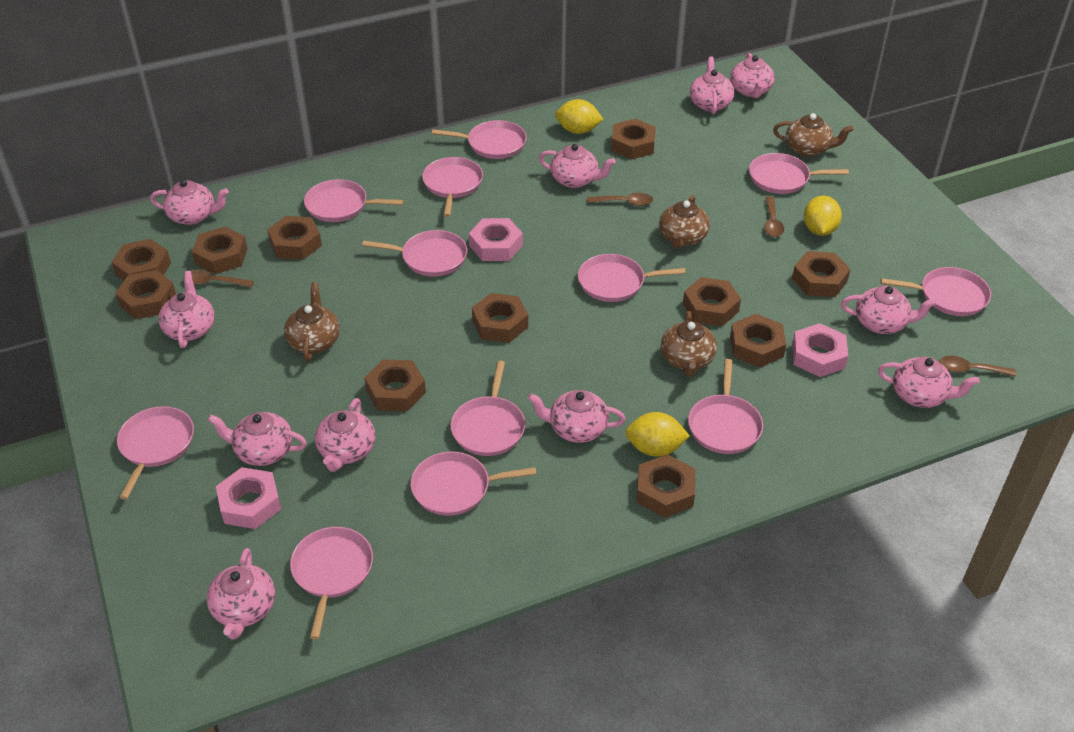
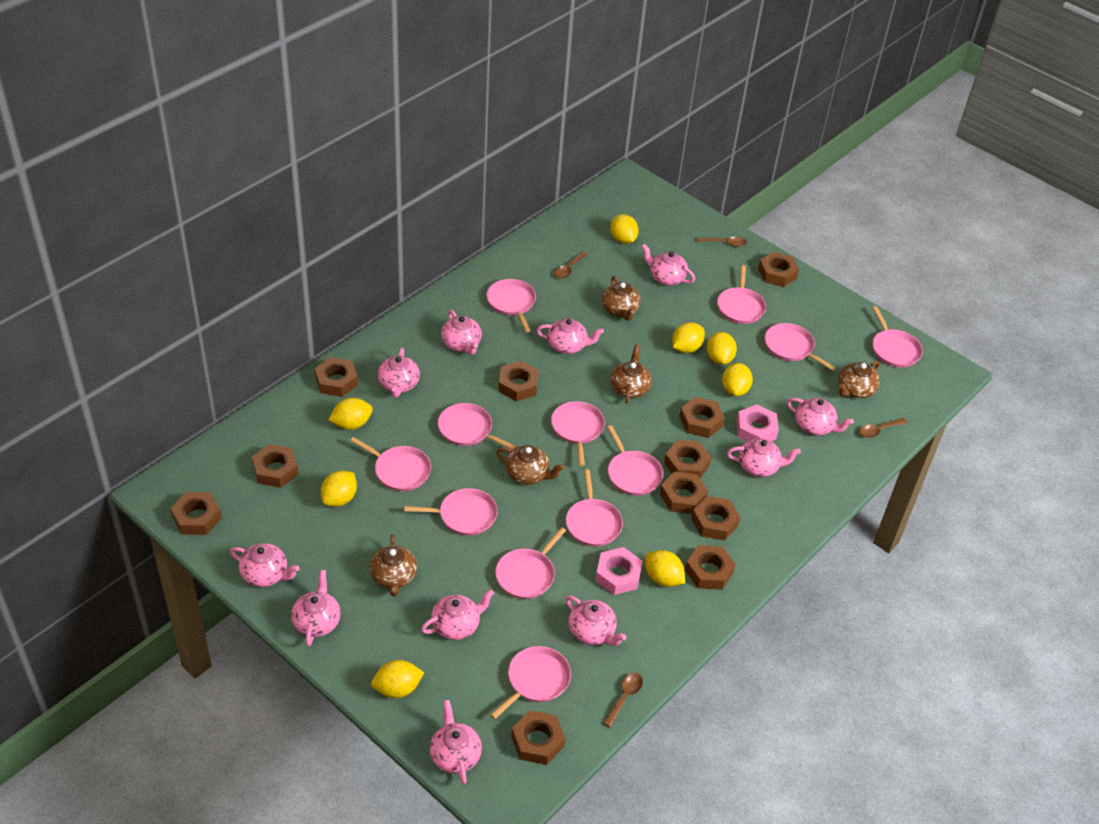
brown teapot: 4 -> 5
pink nut: 3 -> 2
yellow lemon: 3 -> 8

